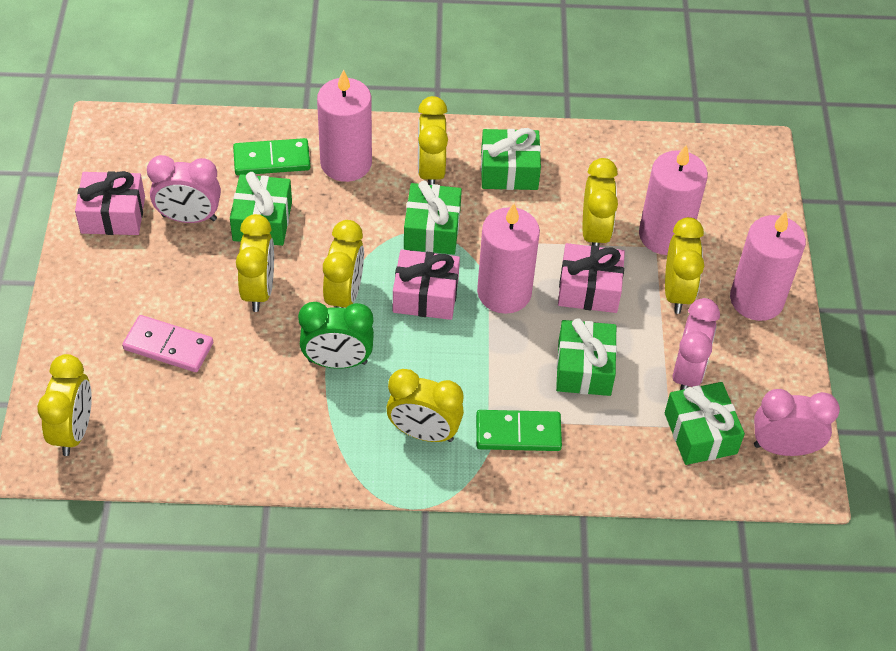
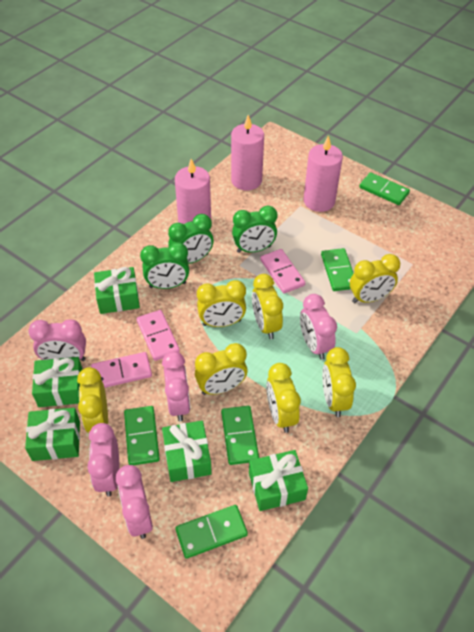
green clock: 1 -> 3
green domino: 2 -> 5
pink candle: 4 -> 3
pink clock: 3 -> 5
pink domino: 1 -> 3
pink gift: 3 -> 0

